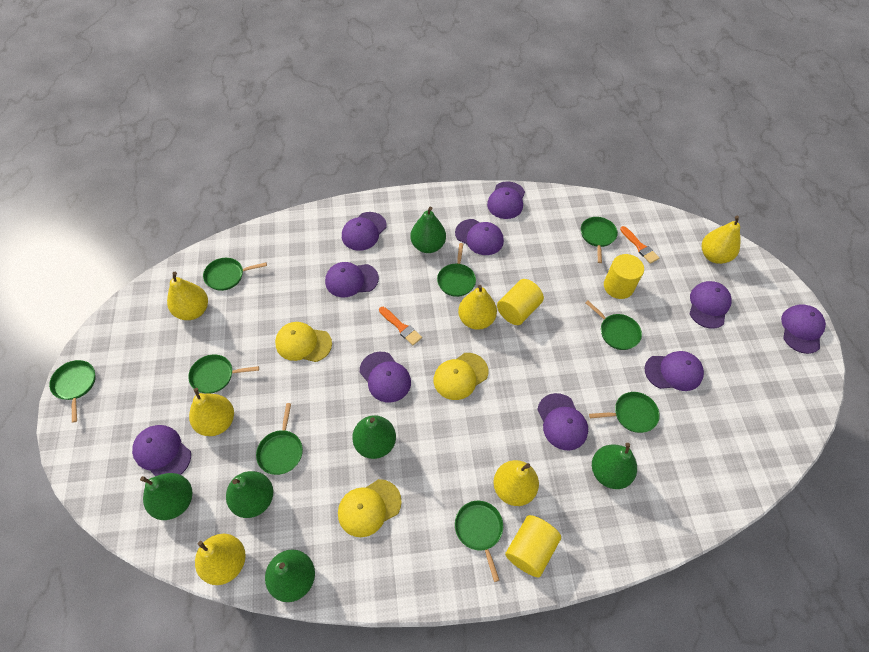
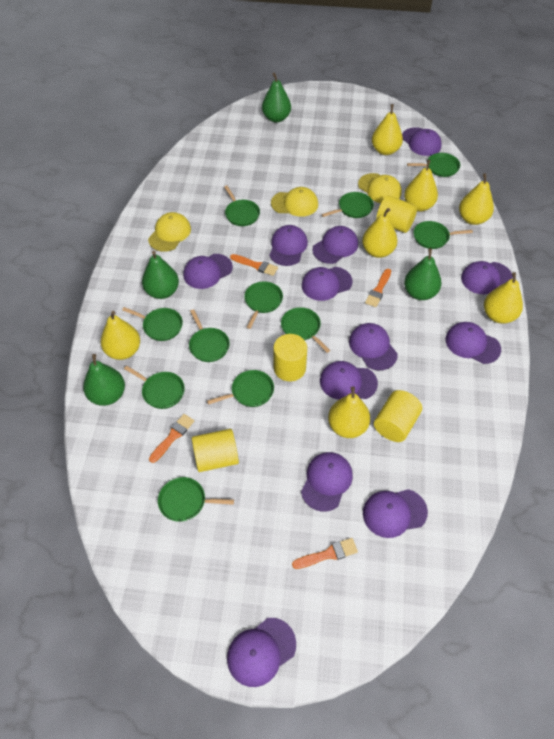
green pan: 9 -> 11
green pear: 6 -> 4
orange brush: 2 -> 4
purple cap: 10 -> 12
yellow cylinder: 3 -> 4
yellow pear: 6 -> 7

